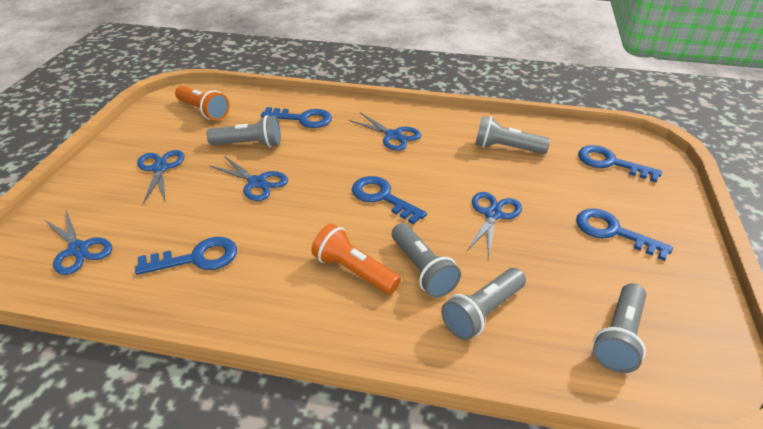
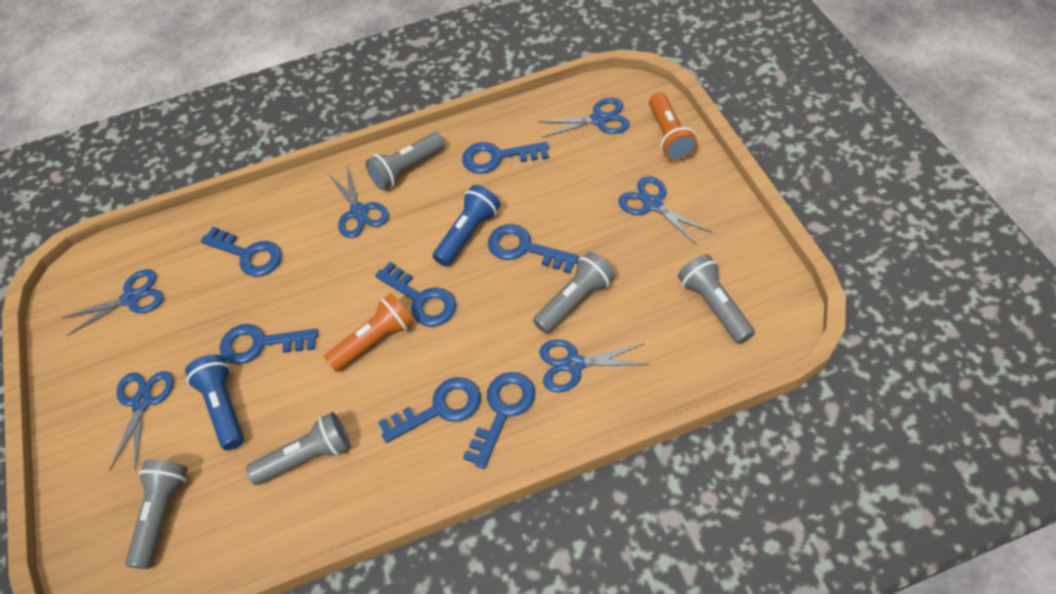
blue flashlight: 0 -> 2
blue key: 5 -> 7
blue scissors: 5 -> 6

